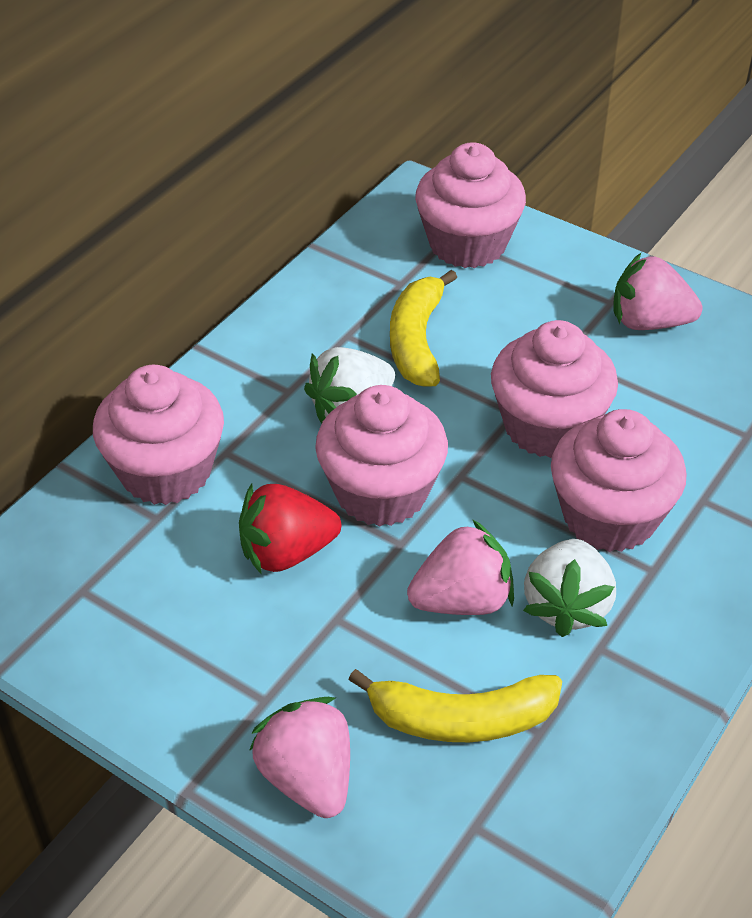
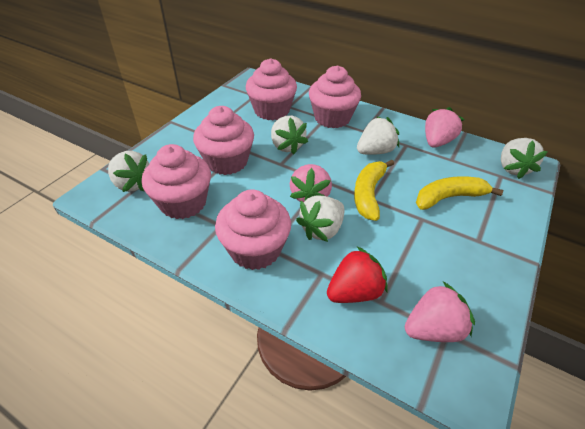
white strawberry: 2 -> 5

